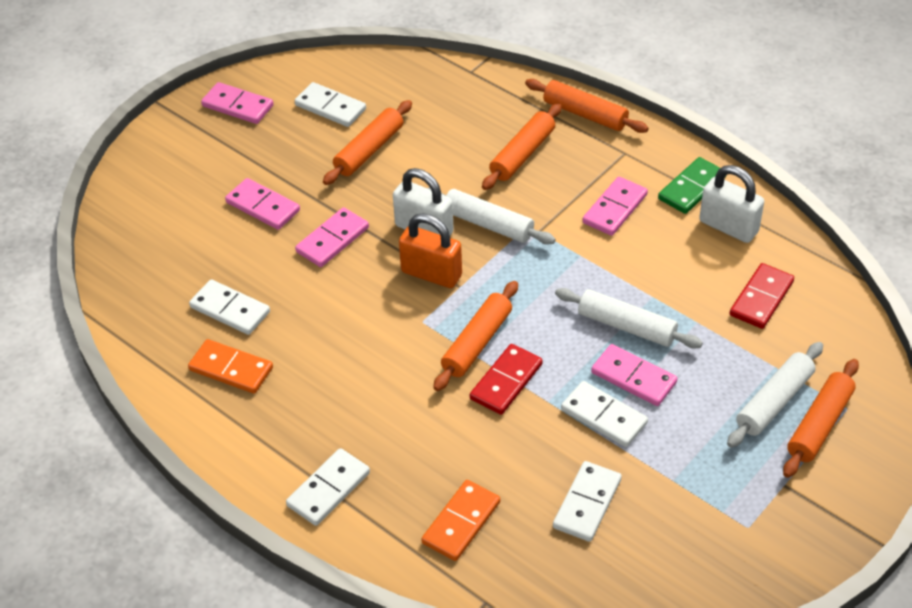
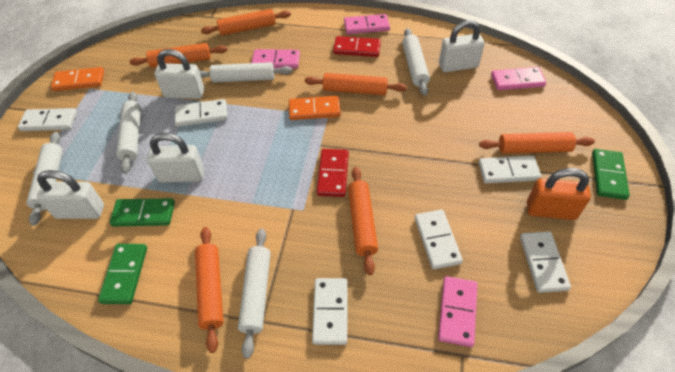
green domino: 1 -> 3
orange rolling pin: 5 -> 6
pink domino: 5 -> 4
white domino: 5 -> 6
white padlock: 2 -> 4
white rolling pin: 3 -> 5

